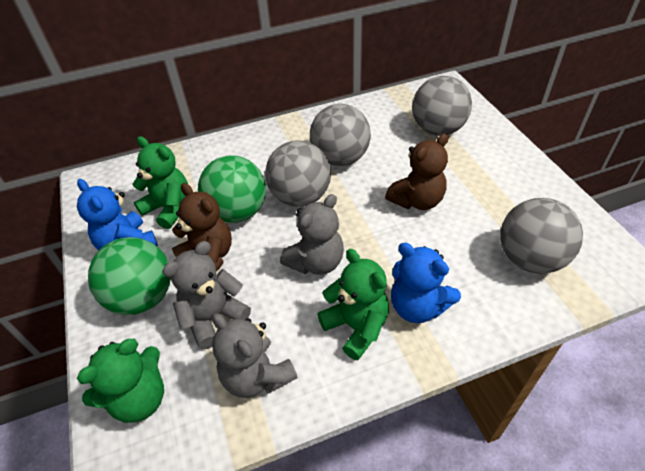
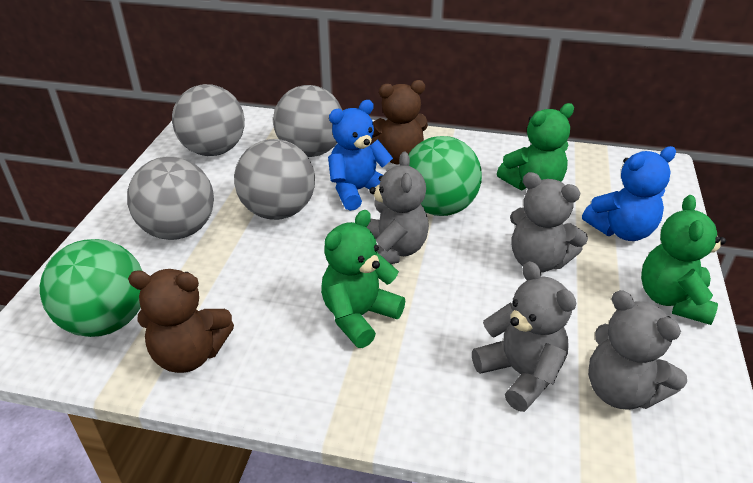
grey teddy bear: 3 -> 4

